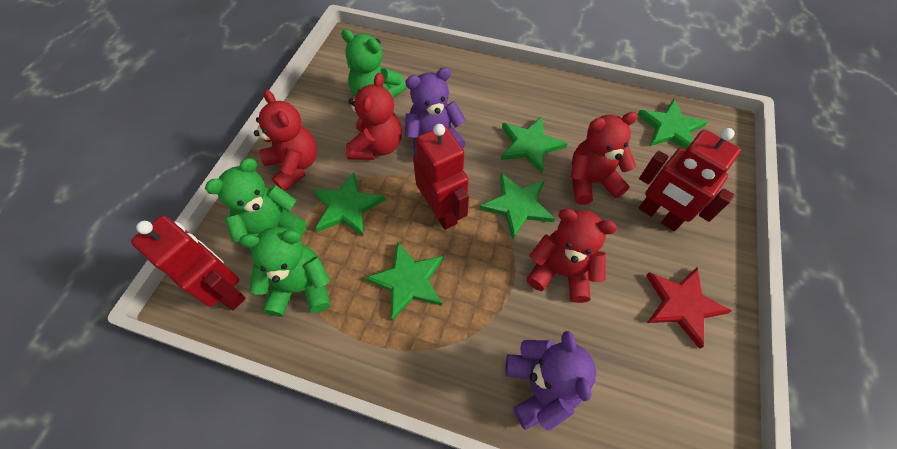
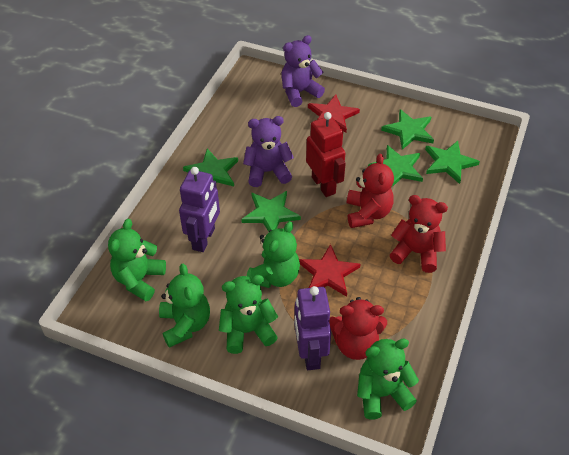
green teddy bear: 3 -> 5
purple robot: 0 -> 2
red robot: 3 -> 1
red star: 1 -> 2
red teddy bear: 4 -> 3

